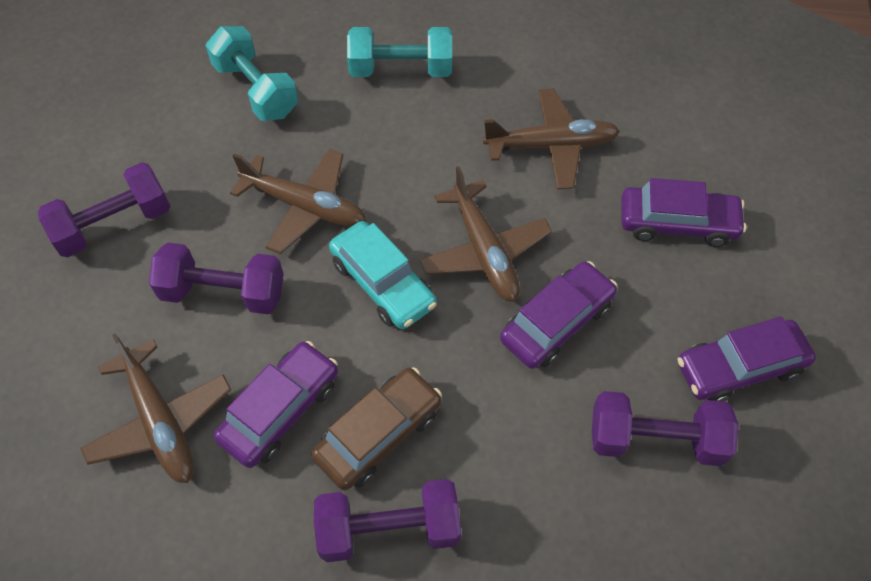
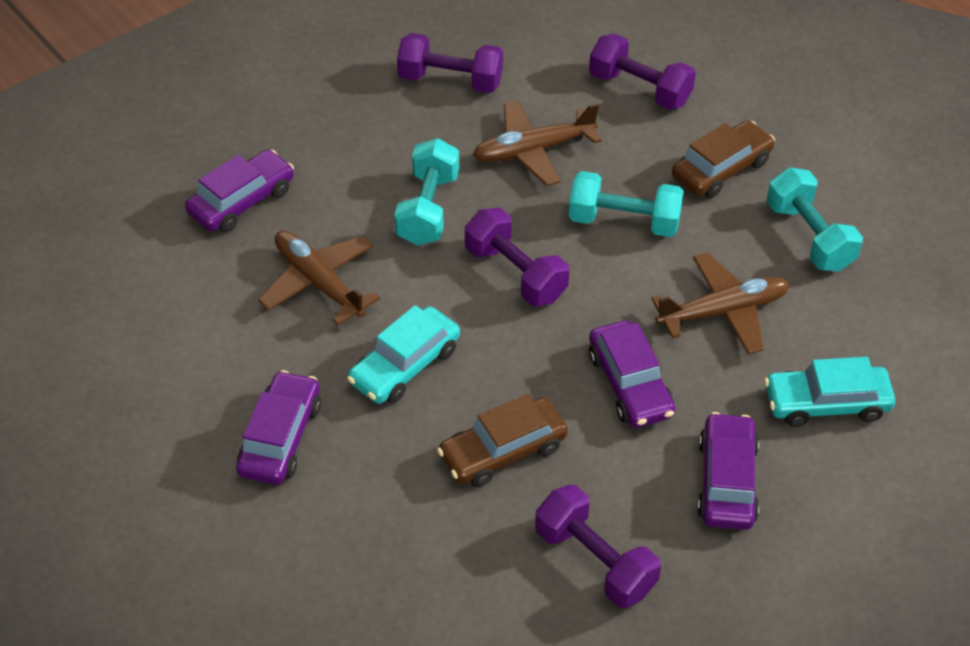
brown car: 1 -> 2
brown plane: 4 -> 3
turquoise car: 1 -> 2
turquoise dumbbell: 2 -> 3

